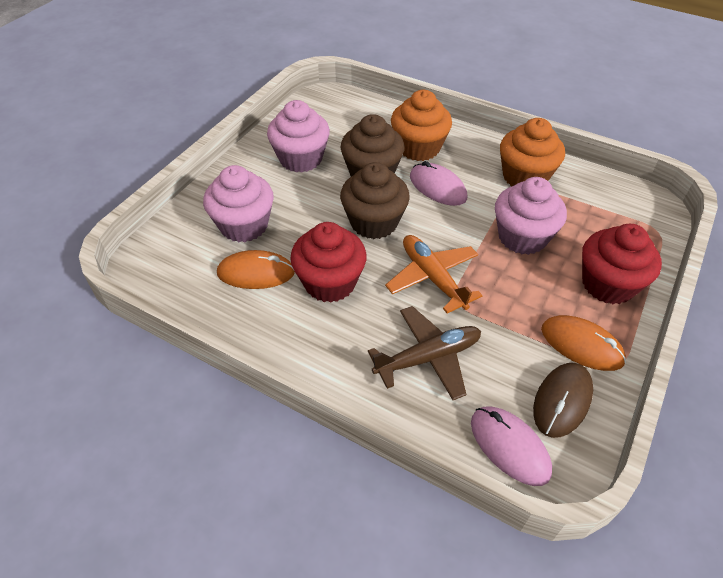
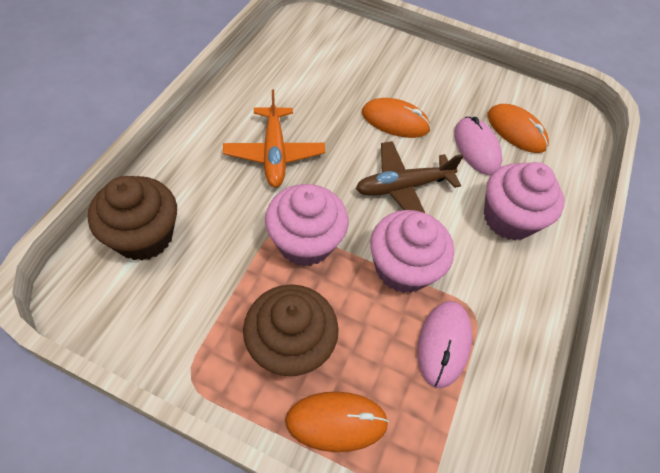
brown mouse: 1 -> 0
orange cupcake: 2 -> 0
orange mouse: 2 -> 3
red cupcake: 2 -> 0

